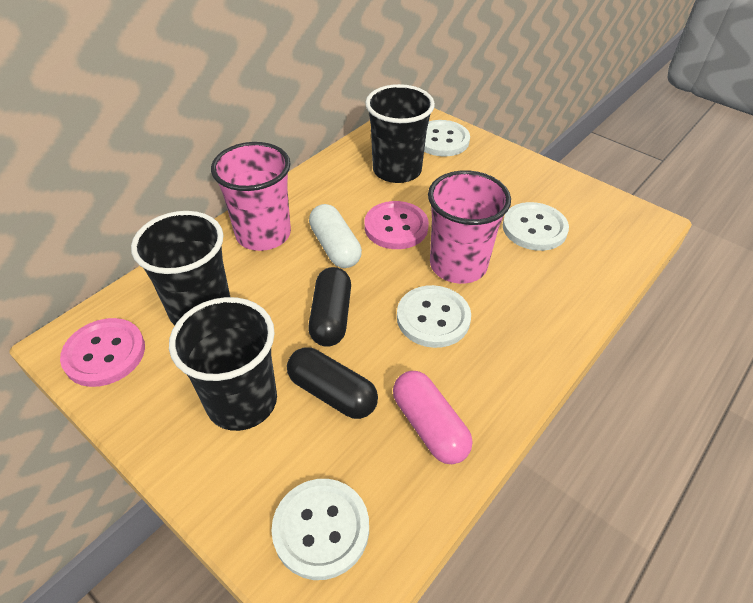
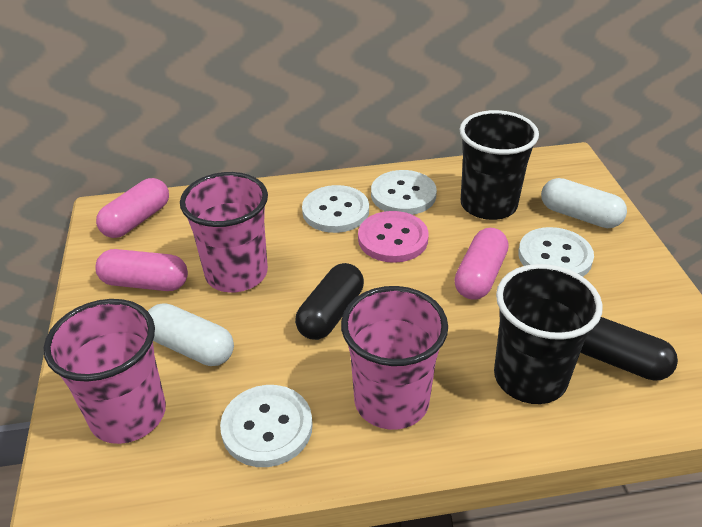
black cup: 3 -> 2
pink button: 2 -> 1
pink capsule: 1 -> 3
pink cup: 2 -> 3
white capsule: 1 -> 2

